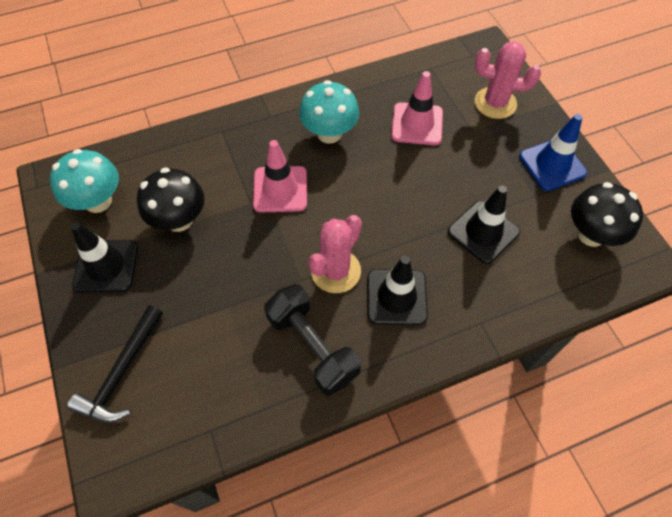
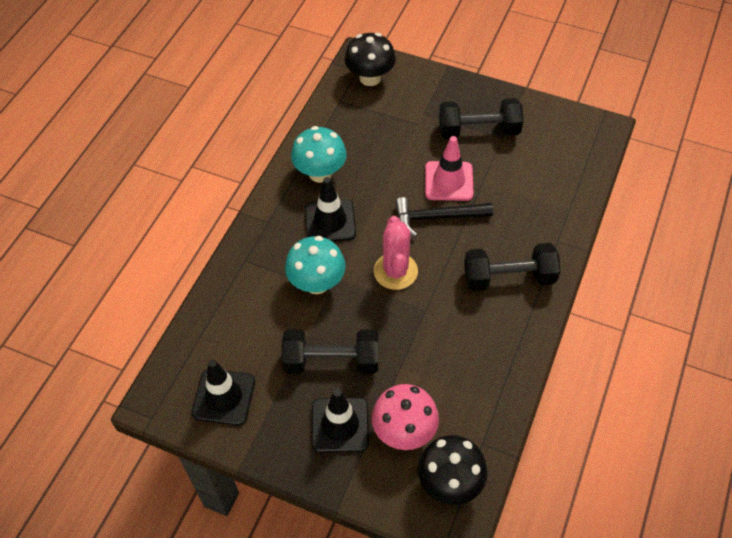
black dumbbell: 1 -> 3
blue traffic cone: 1 -> 0
pink cactus: 2 -> 1
pink mushroom: 0 -> 1
pink traffic cone: 2 -> 1

